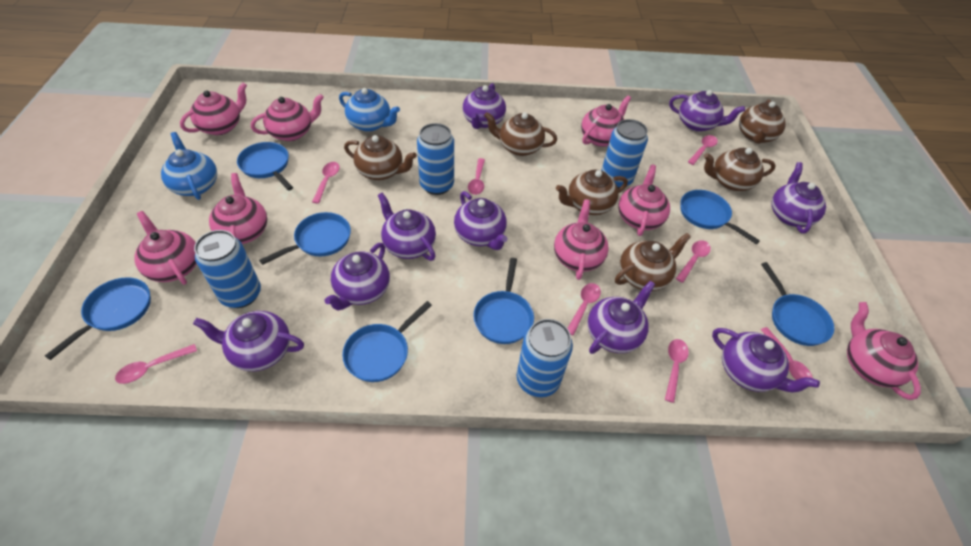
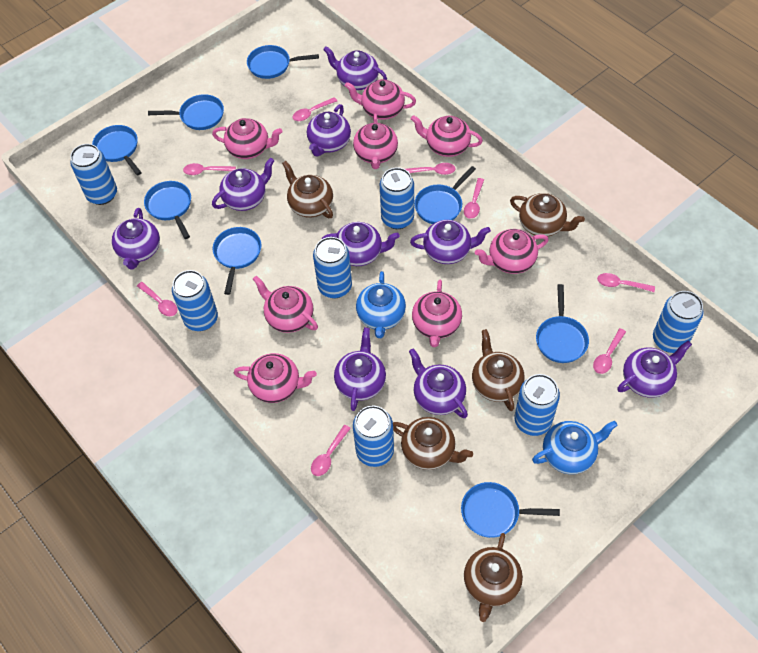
blue can: 4 -> 7
blue pan: 7 -> 8
brown teapot: 6 -> 5

